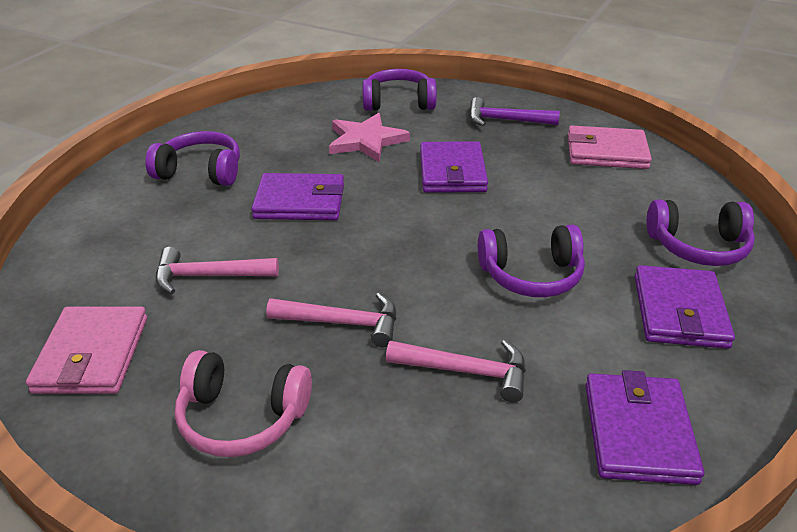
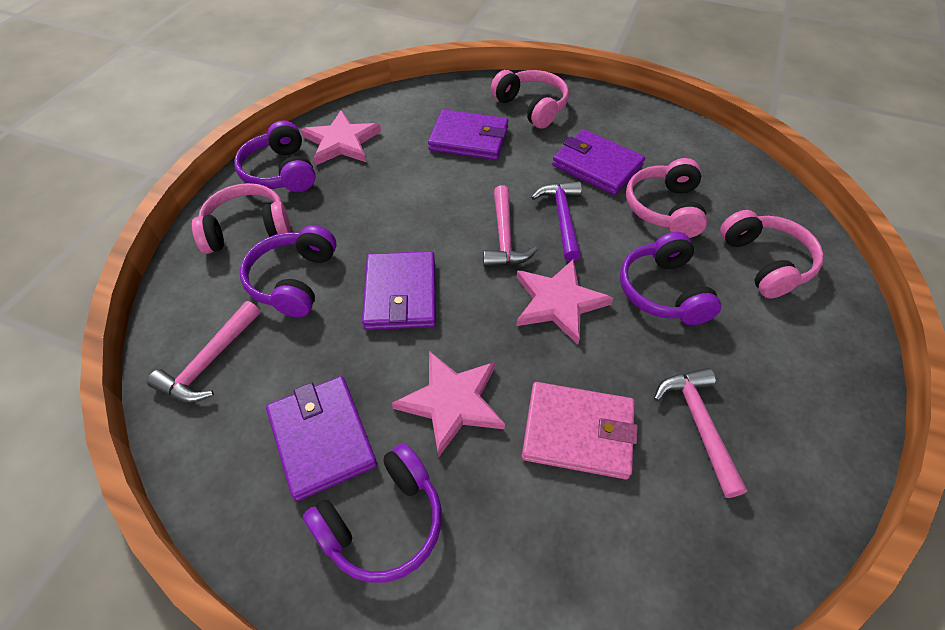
pink headphones: 1 -> 4
pink star: 1 -> 3
pink wallet: 2 -> 1

